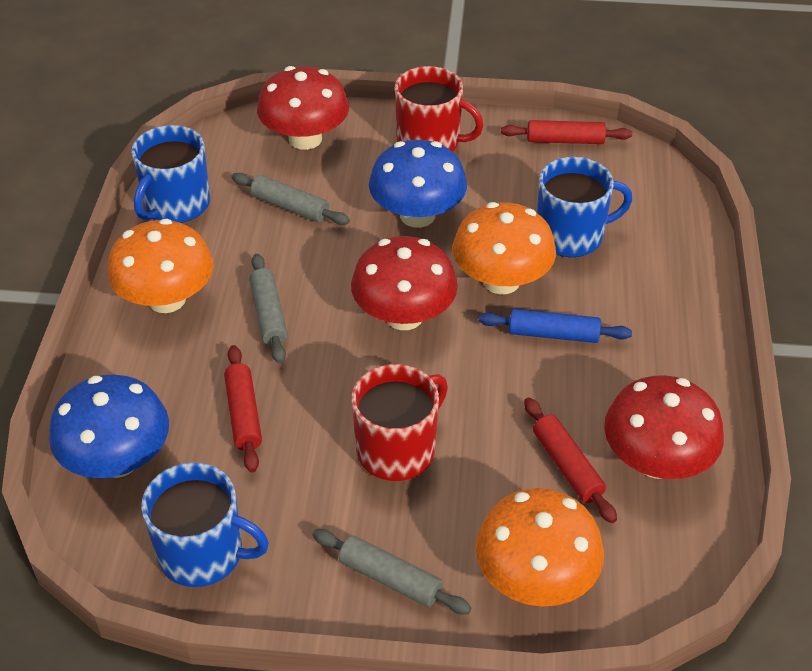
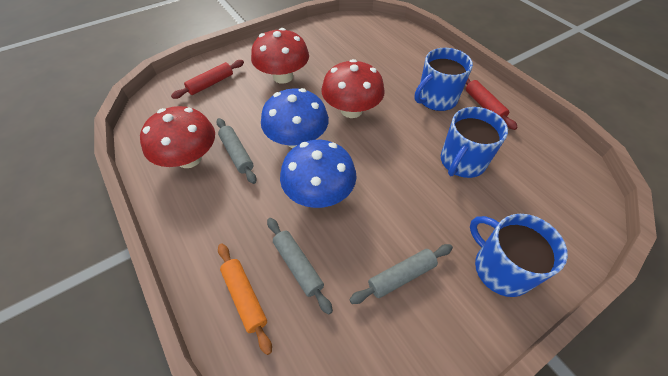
blue rolling pin: 1 -> 0
orange mushroom: 3 -> 0
orange rolling pin: 0 -> 1
red mug: 2 -> 0
red rolling pin: 3 -> 2

